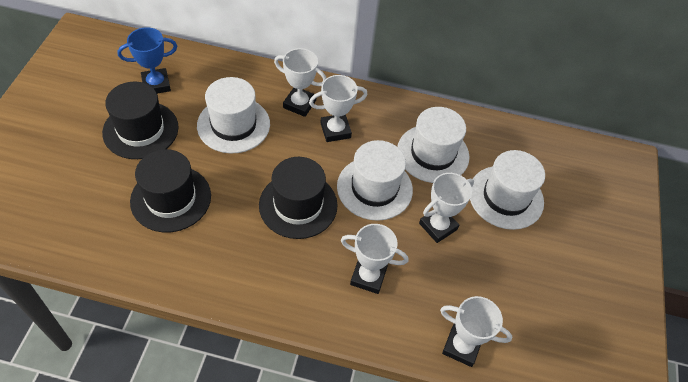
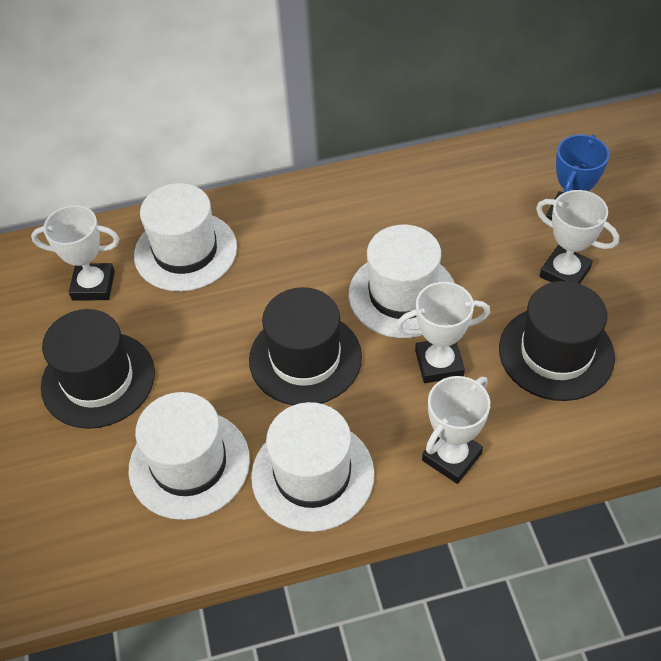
white trophy: 5 -> 4

